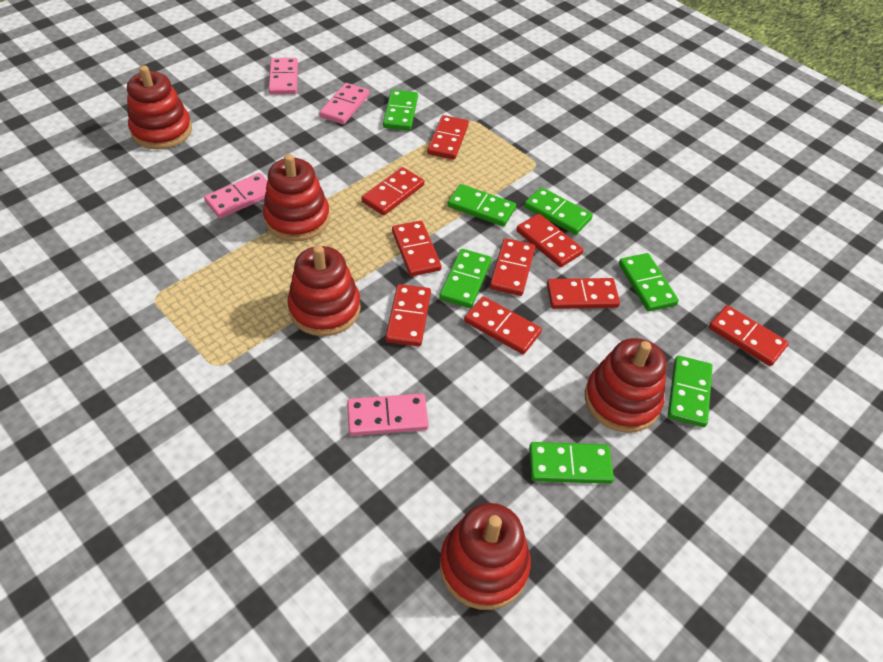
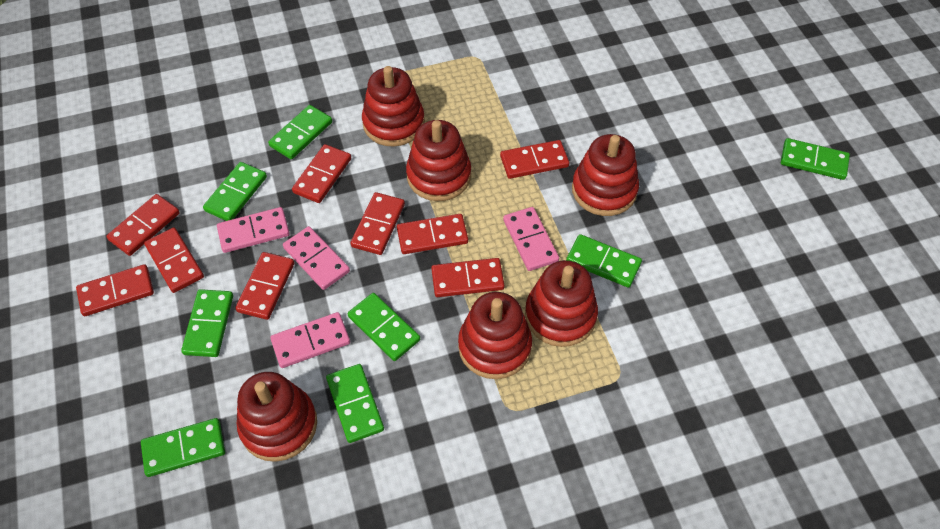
green domino: 7 -> 8
red stacking toy: 5 -> 6

